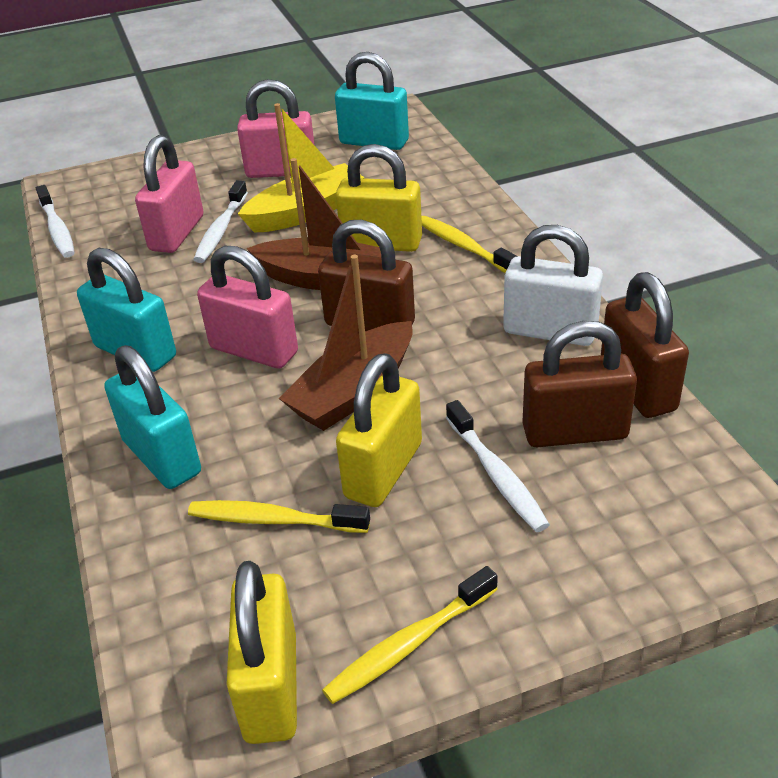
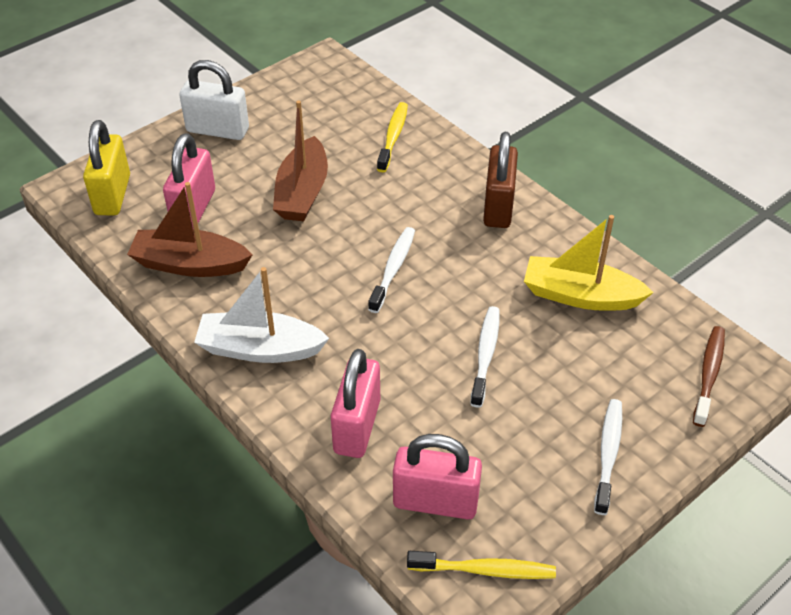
brown padlock: 3 -> 1
brown toothbrush: 0 -> 1
turquoise padlock: 3 -> 0
white boat: 0 -> 1
yellow padlock: 3 -> 1
yellow toothbrush: 3 -> 2

